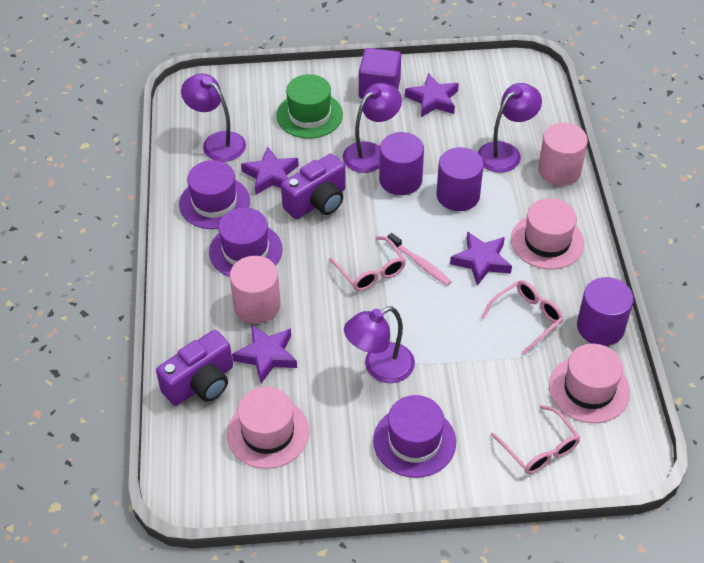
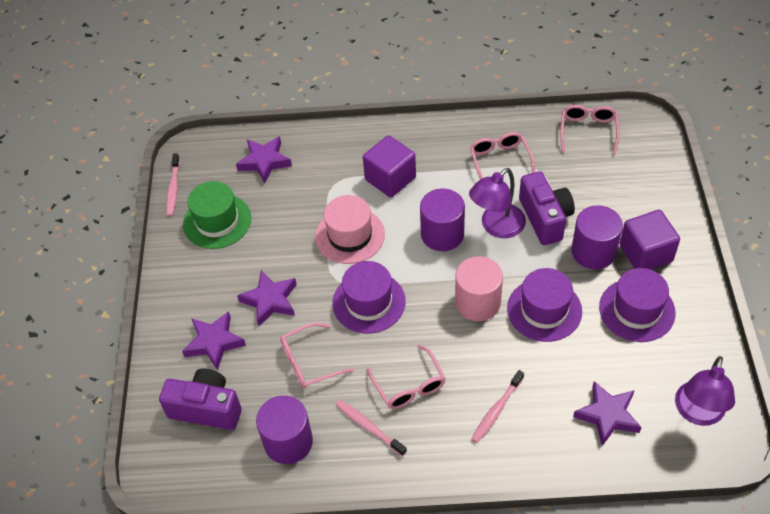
pink cylinder: 2 -> 1
pink glasses: 3 -> 4
pink hat: 3 -> 1
pink toothbrush: 1 -> 3
purple cube: 1 -> 2
purple lamp: 4 -> 2

